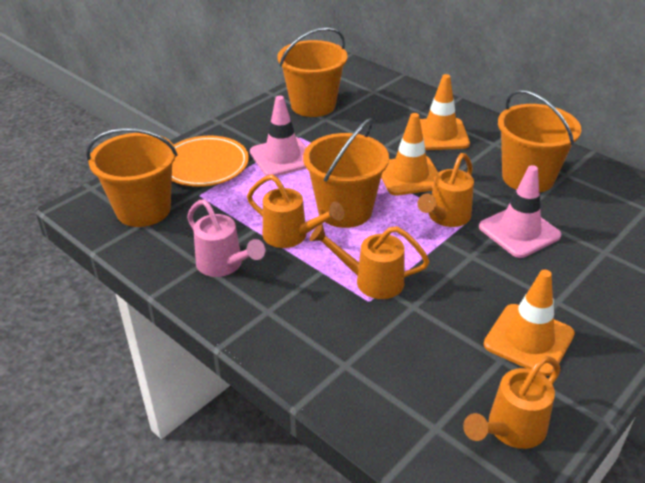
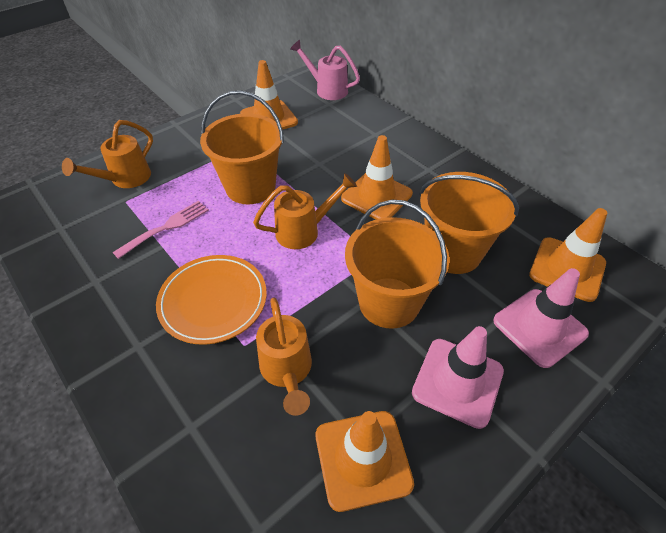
orange bucket: 4 -> 3
orange traffic cone: 3 -> 4
orange watering can: 4 -> 3
pink fork: 0 -> 1

